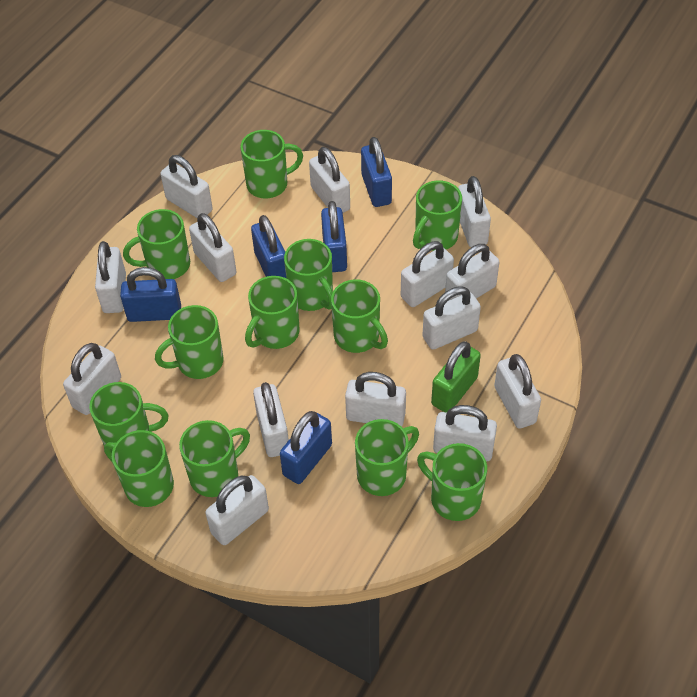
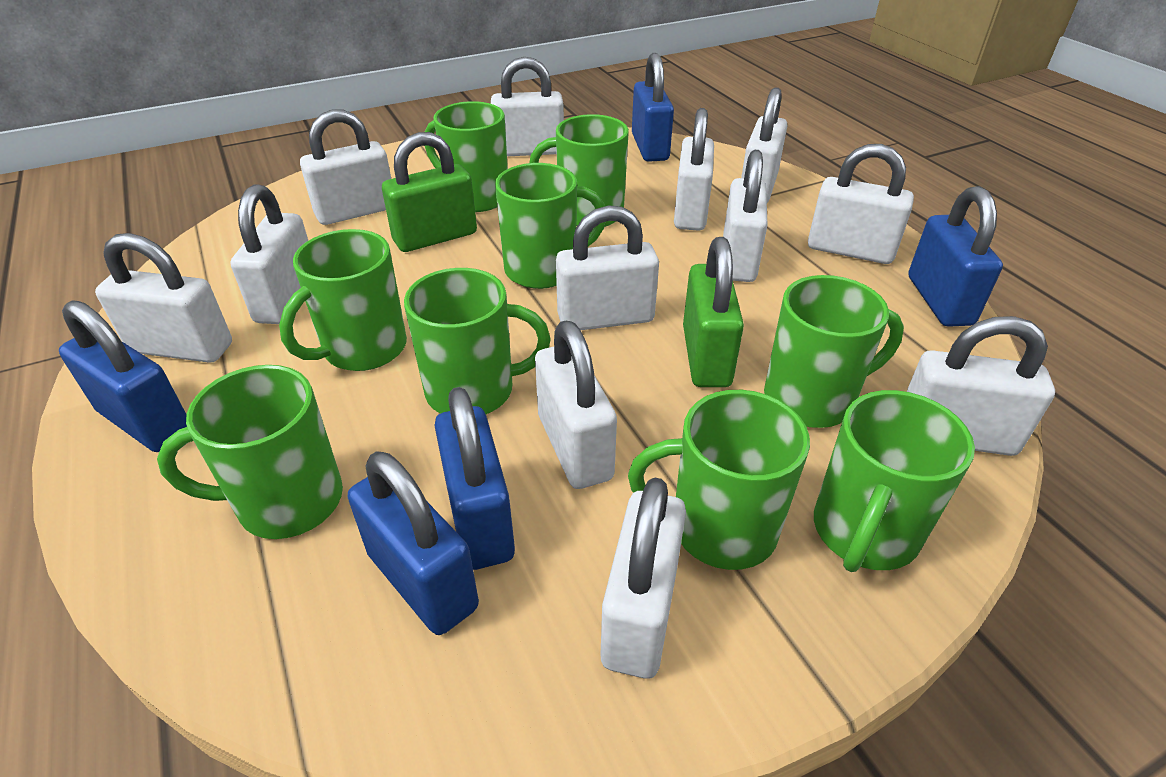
green mug: 12 -> 9
green padlock: 1 -> 2
white padlock: 14 -> 12

